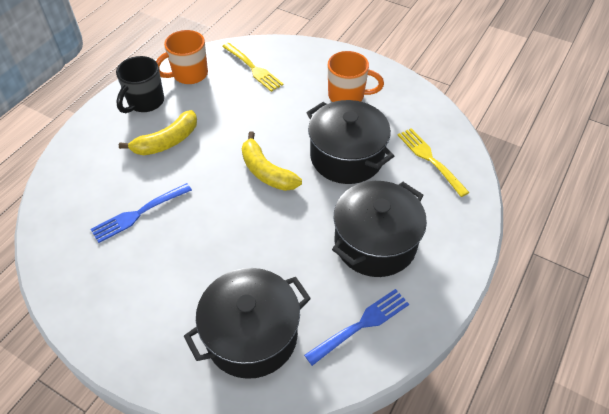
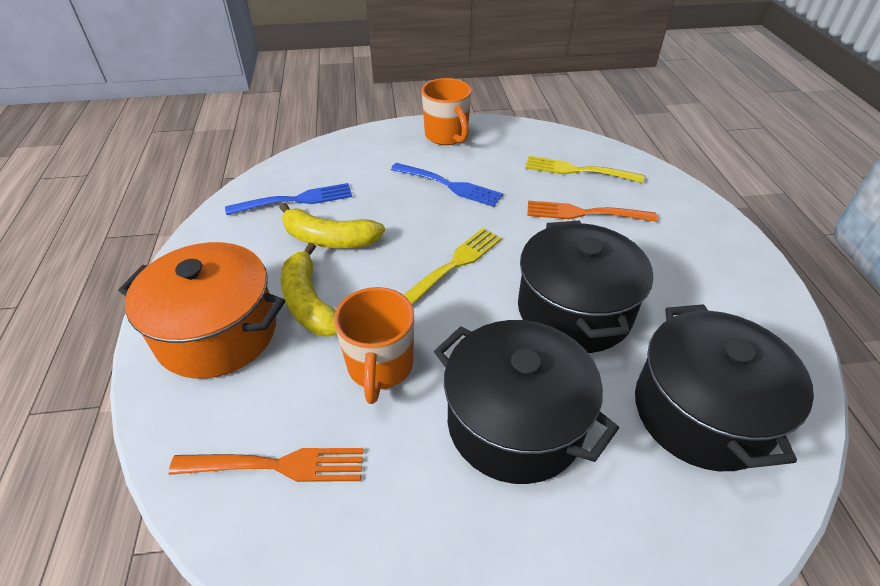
black mug: 1 -> 0
orange fork: 0 -> 2
orange pot: 0 -> 1

